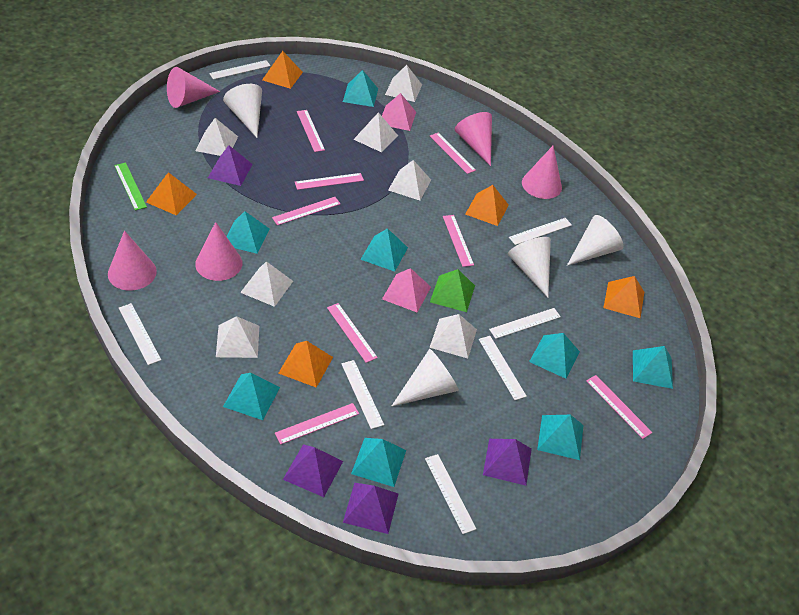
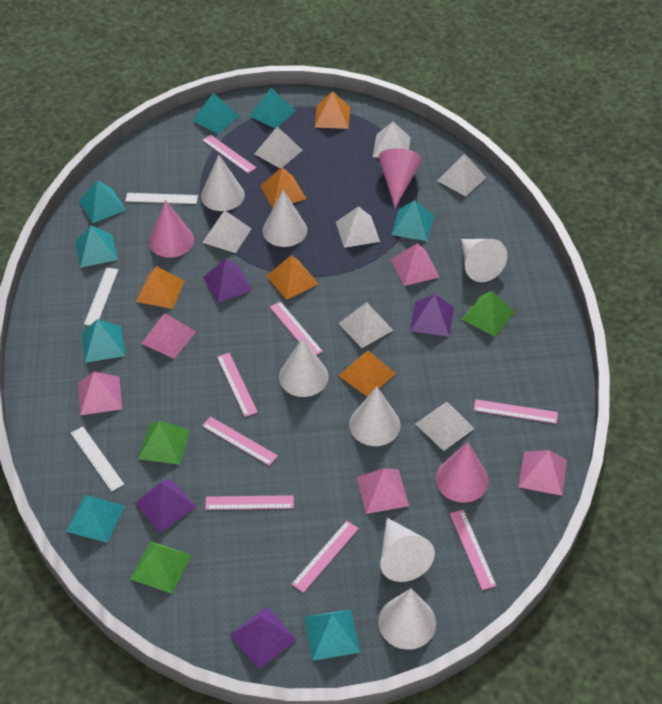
green pyramid: 1 -> 3
green ruler: 1 -> 0
pink cone: 5 -> 3
pink pyramid: 2 -> 5
white cone: 4 -> 7
white ruler: 7 -> 3

